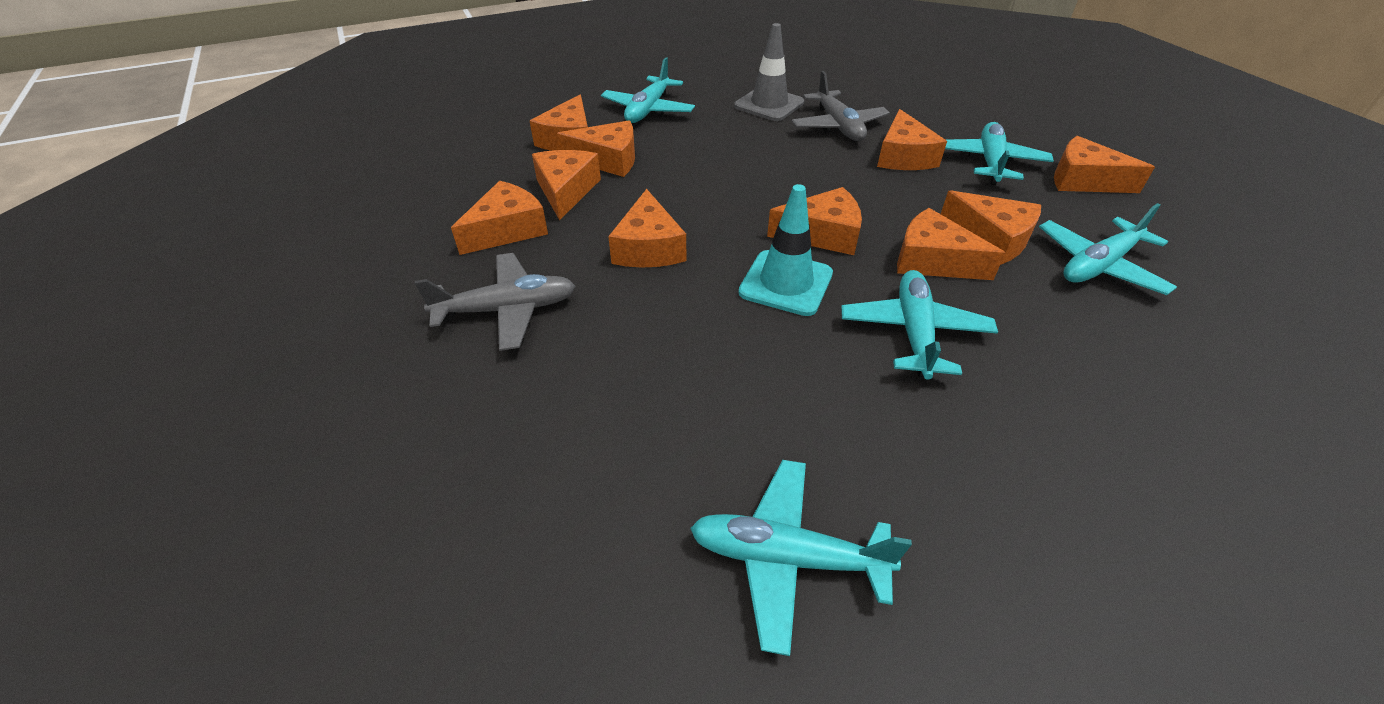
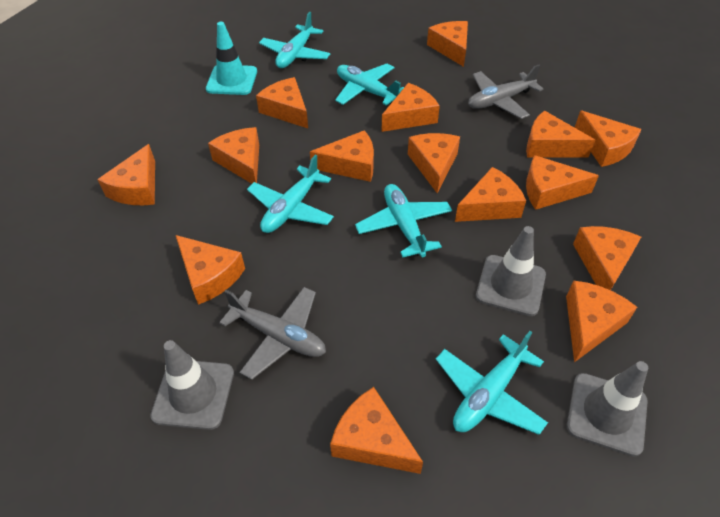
grey traffic cone: 1 -> 3
orange cheese: 10 -> 15

